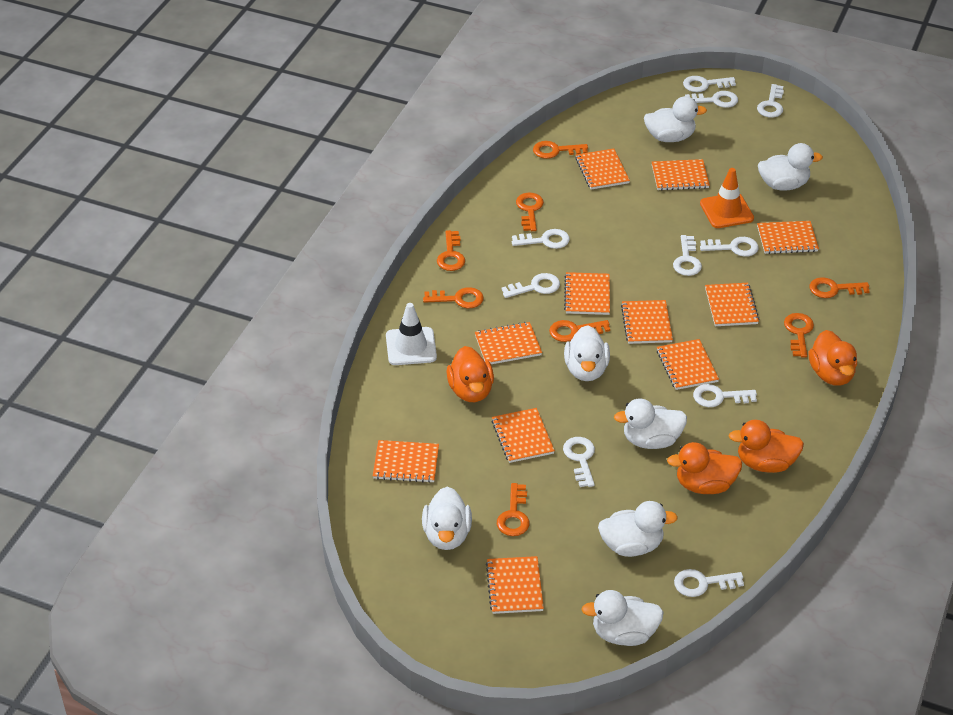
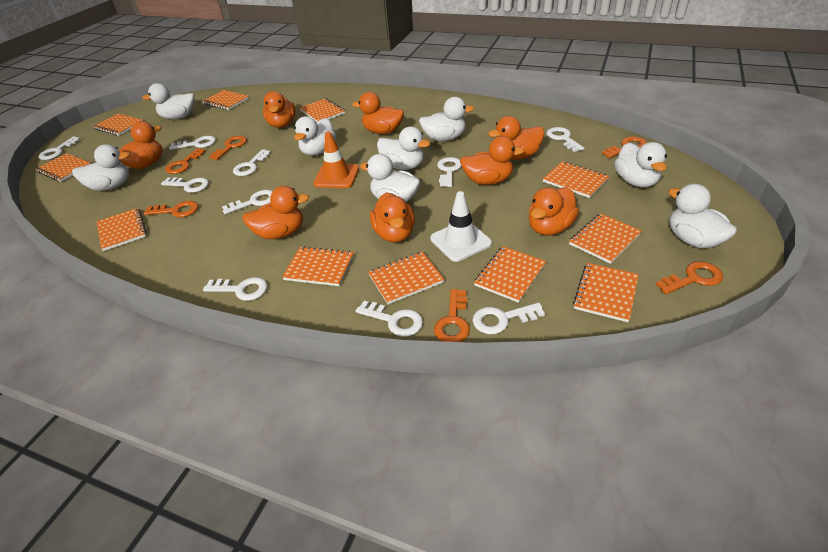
orange duck: 4 -> 8
orange key: 8 -> 6
white duck: 7 -> 8

